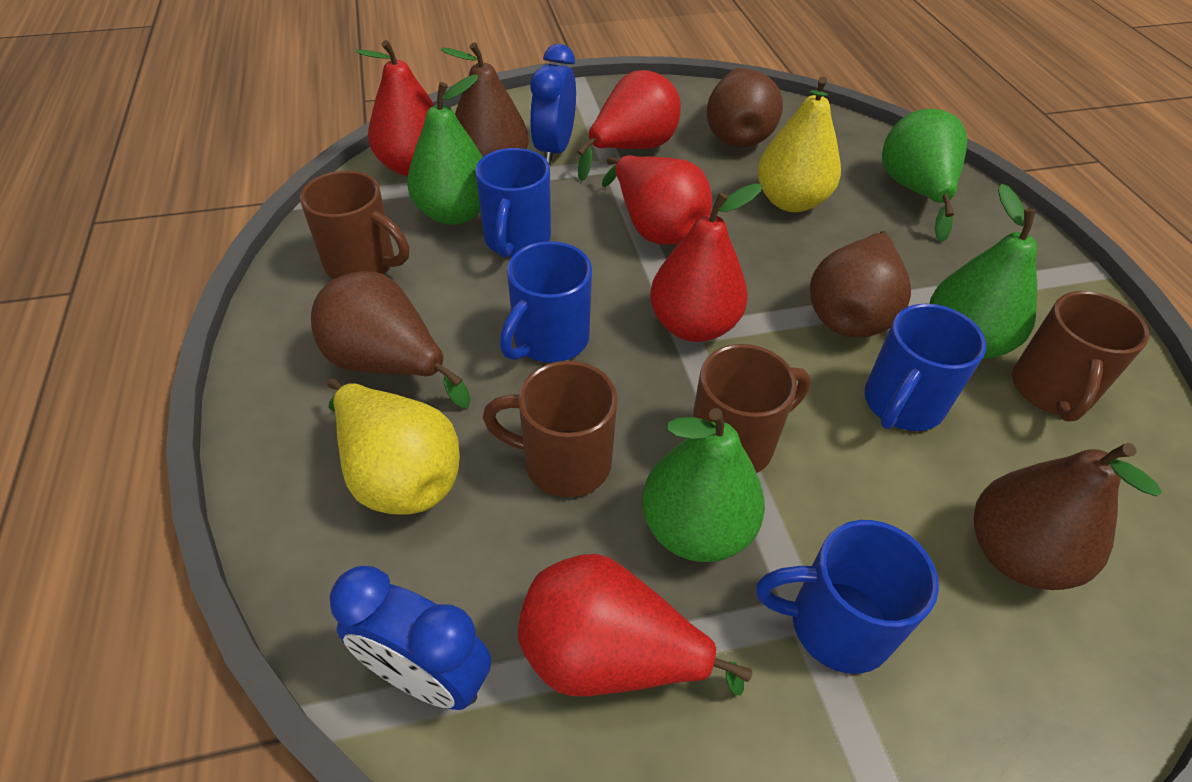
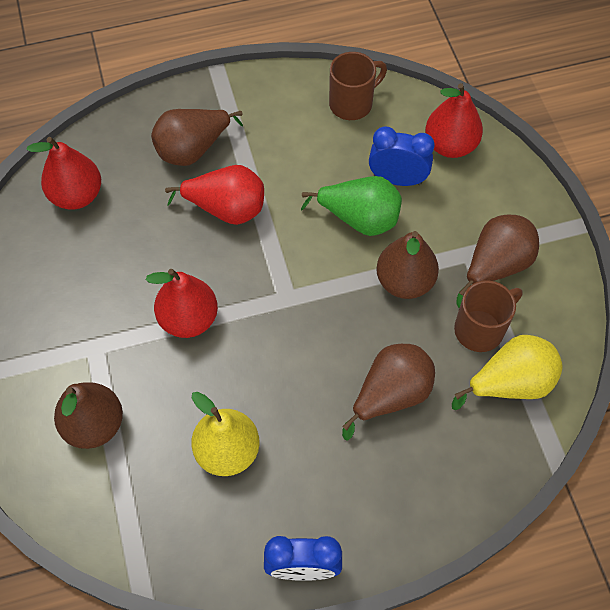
blue mug: 4 -> 0
brown mug: 4 -> 2
green pear: 4 -> 1
red pear: 5 -> 4

